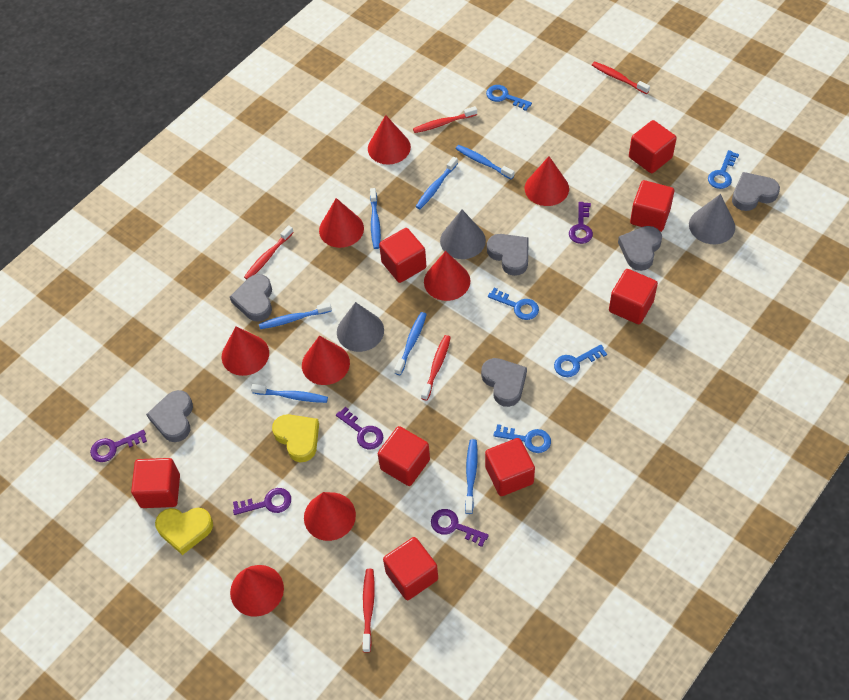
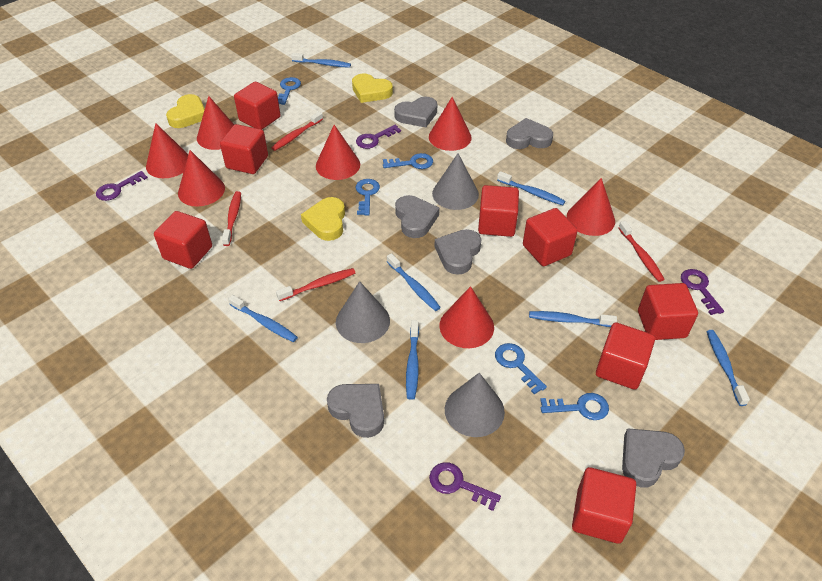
purple key: 5 -> 4
red cone: 8 -> 7
red toothbrush: 5 -> 4
yellow heart: 2 -> 3

